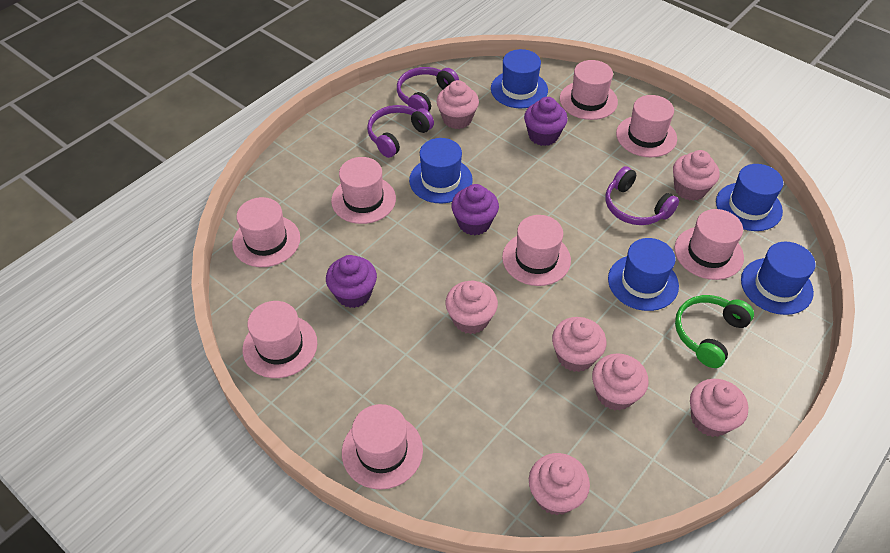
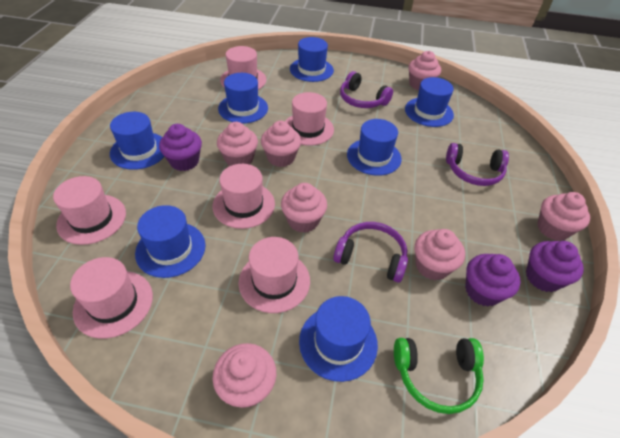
blue hat: 5 -> 7
pink hat: 8 -> 6

